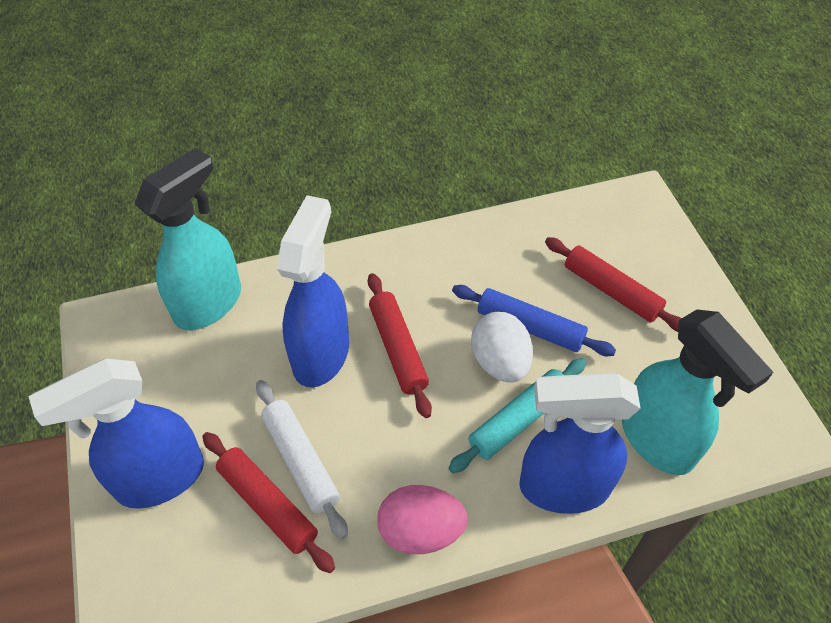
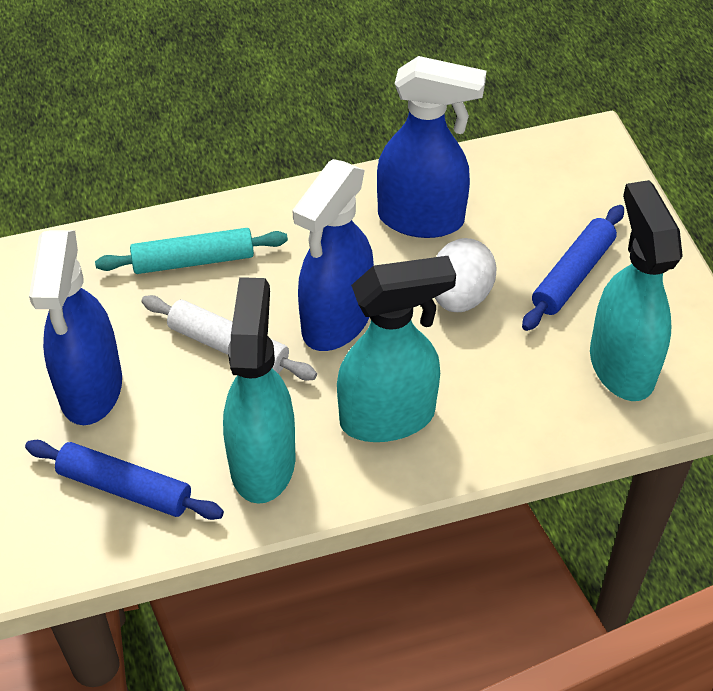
blue rolling pin: 1 -> 2
pink egg: 1 -> 0
red rolling pin: 3 -> 0
turquoise spray bottle: 2 -> 3

